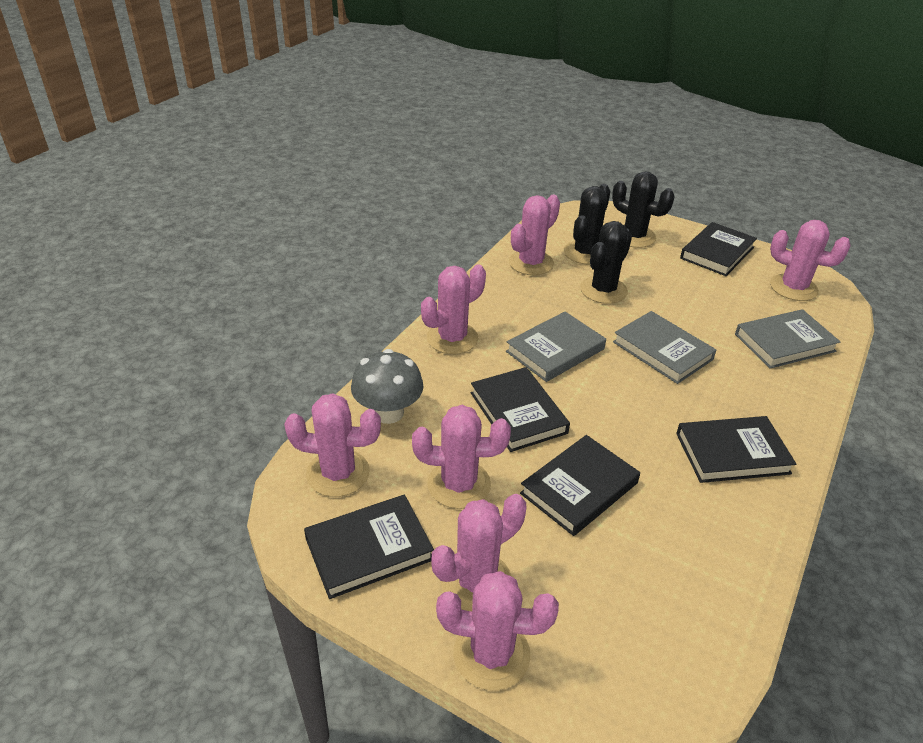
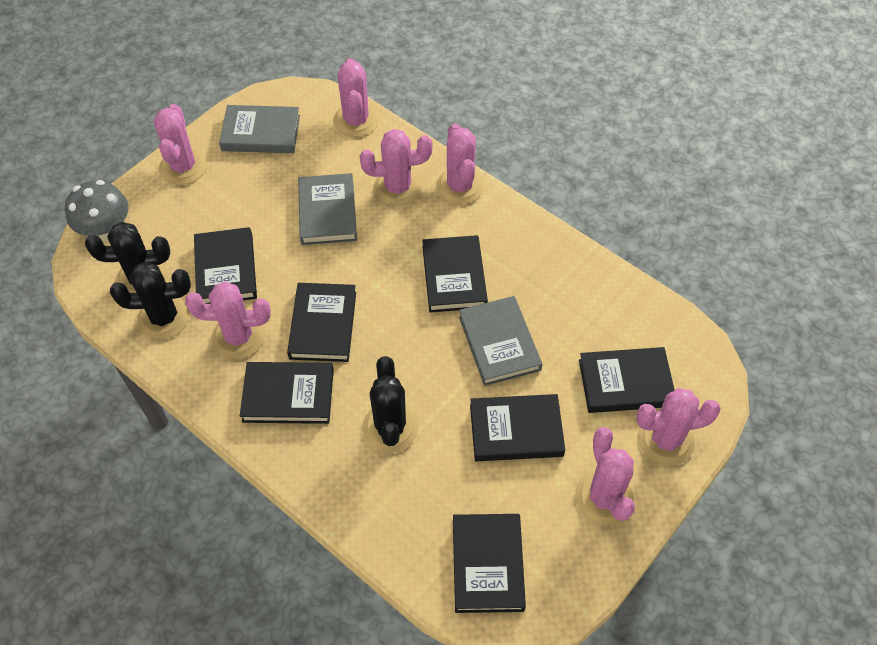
black book: 5 -> 7

